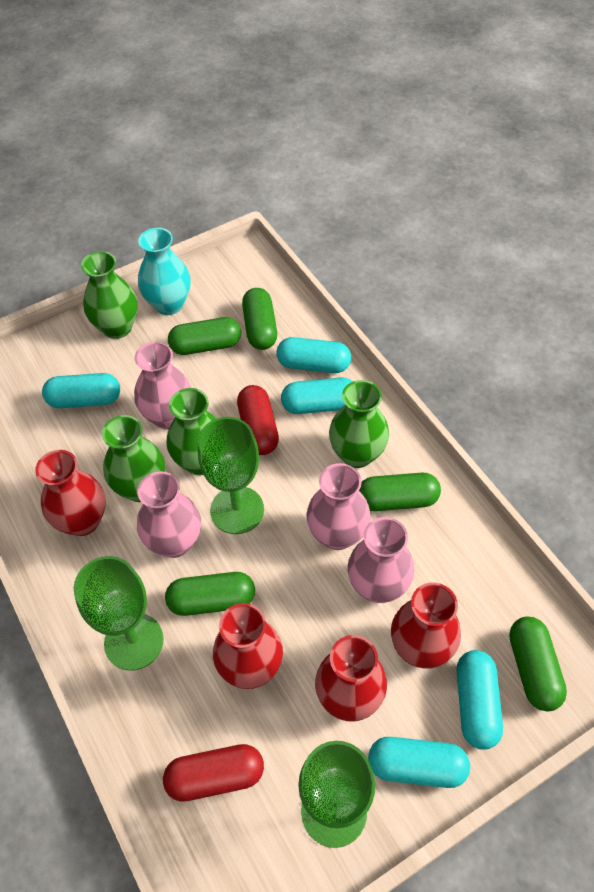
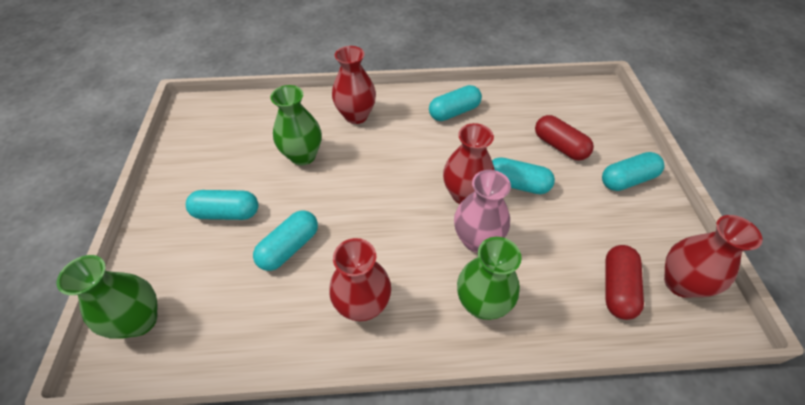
green capsule: 5 -> 0
green goblet: 3 -> 0
green vase: 4 -> 3
pink vase: 4 -> 1
turquoise vase: 1 -> 0

